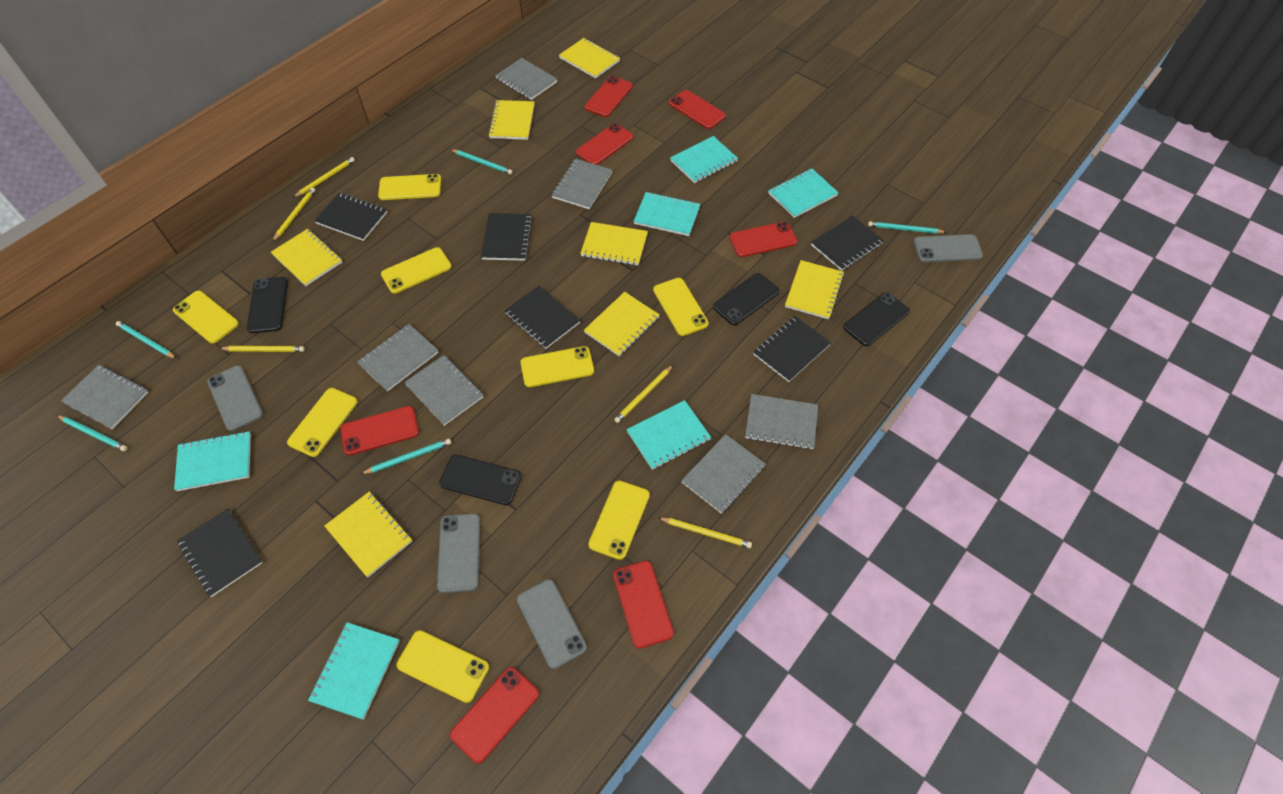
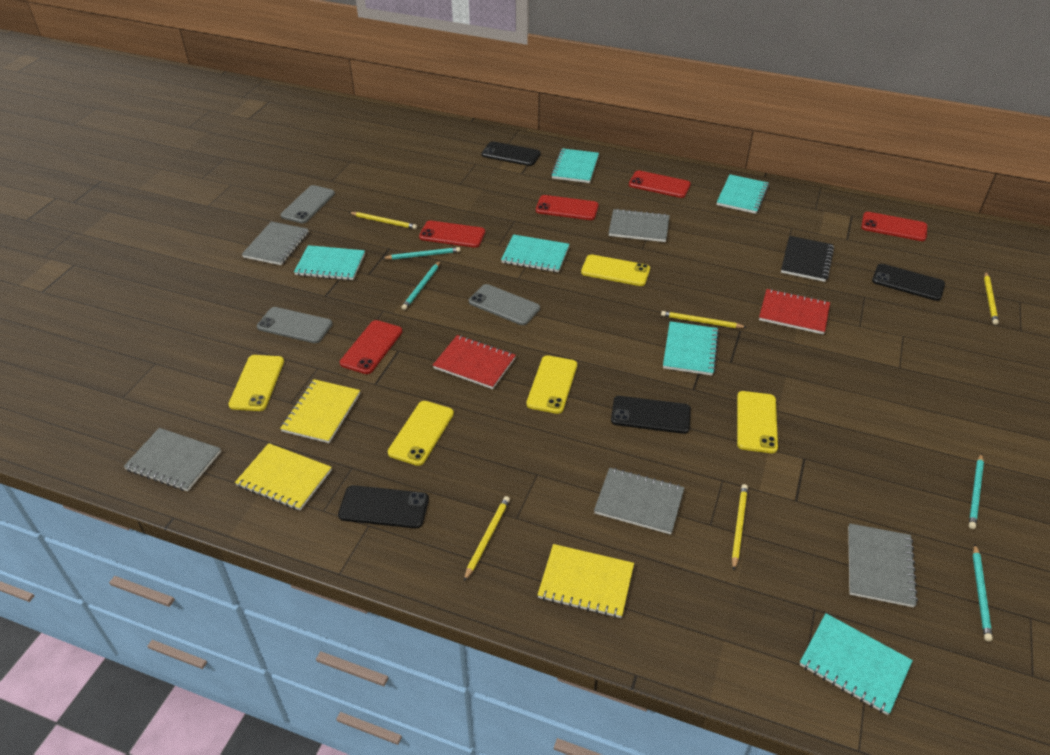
black notebook: 6 -> 1
grey notebook: 7 -> 5
grey phone: 4 -> 3
red notebook: 0 -> 2
red phone: 7 -> 5
turquoise pencil: 5 -> 4
yellow notebook: 7 -> 3
yellow phone: 8 -> 5

